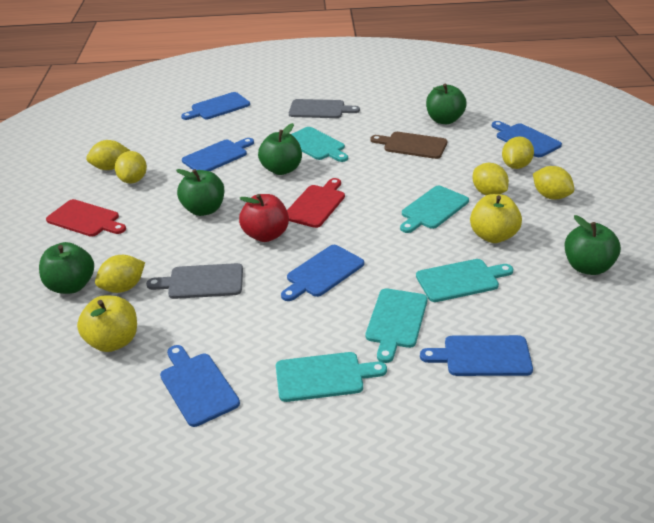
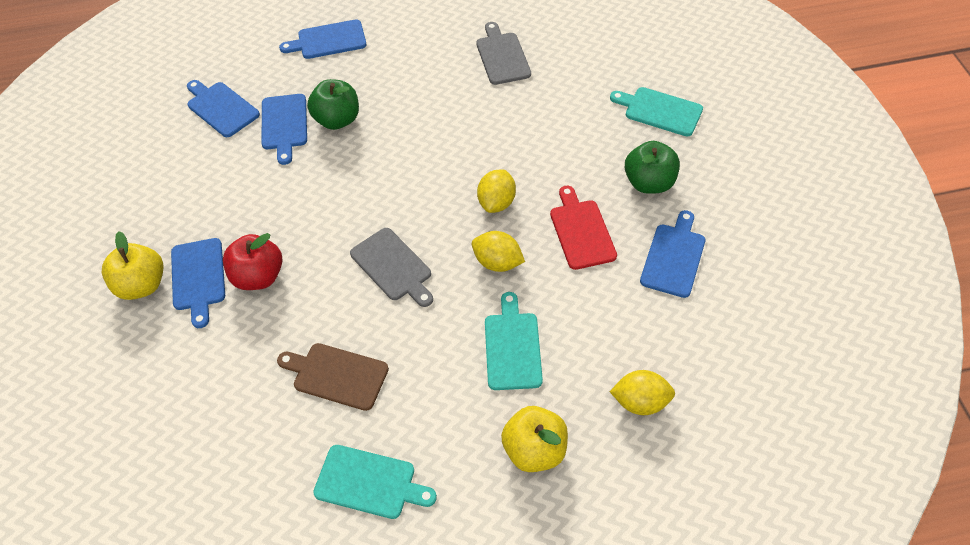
blue cutting board: 6 -> 5
green apple: 5 -> 2
red cutting board: 2 -> 1
turquoise cutting board: 5 -> 3
yellow lemon: 6 -> 3

